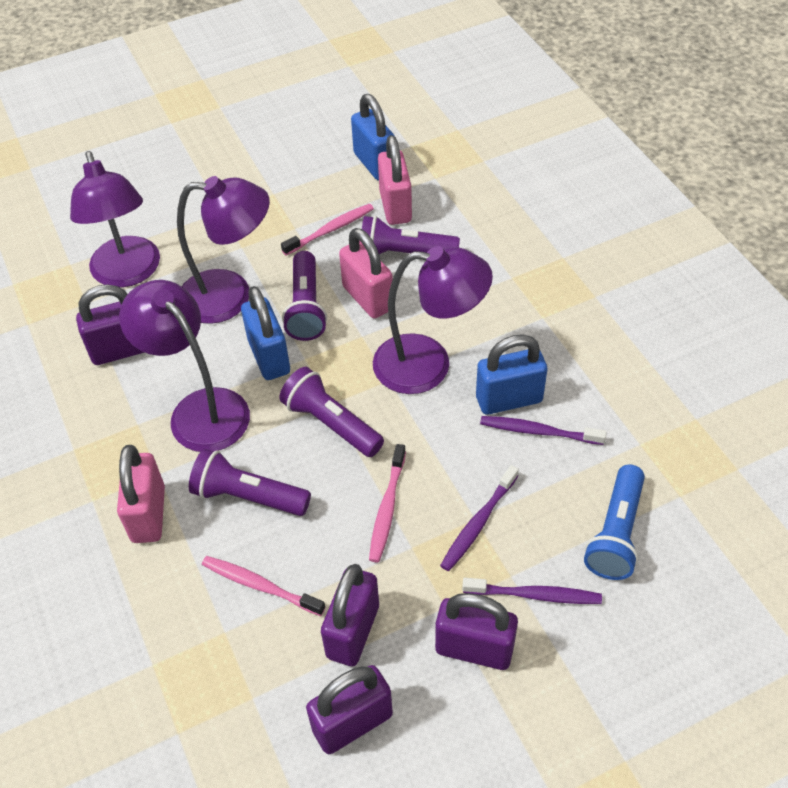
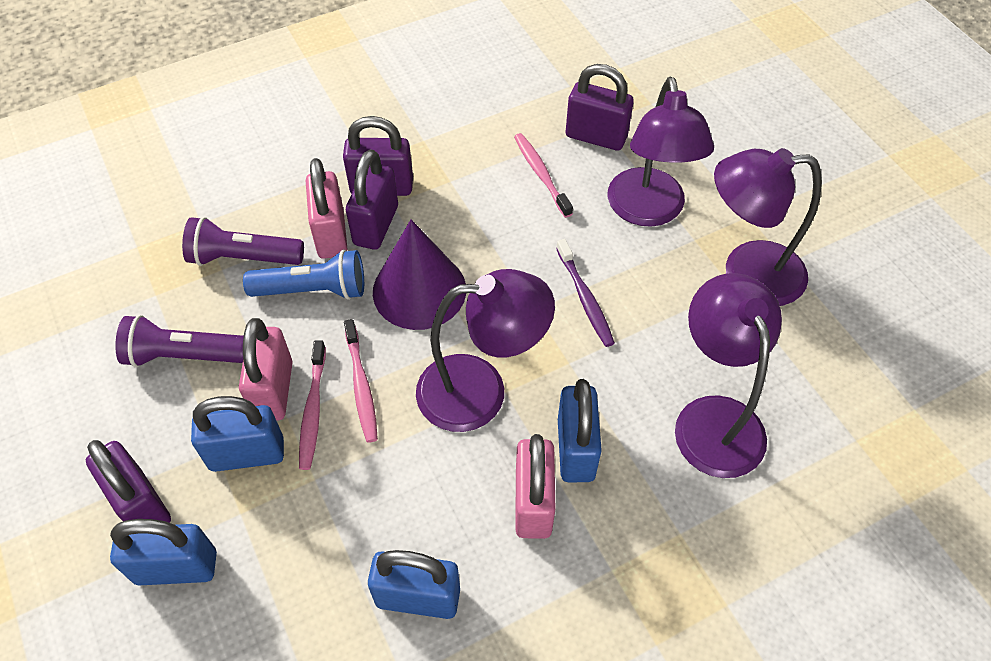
blue padlock: 3 -> 4
purple cone: 0 -> 1
purple flashlight: 4 -> 2
purple toothbrush: 3 -> 1

